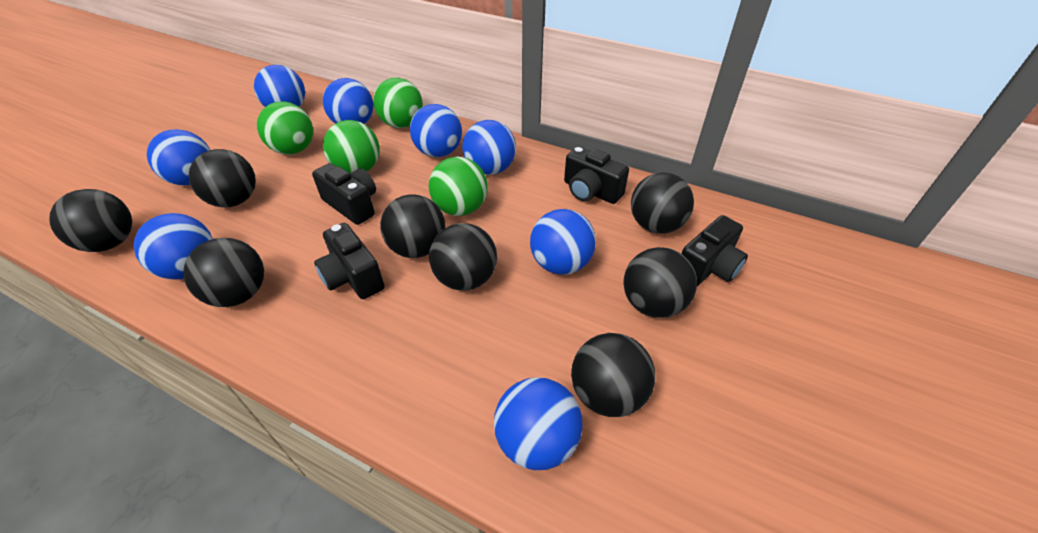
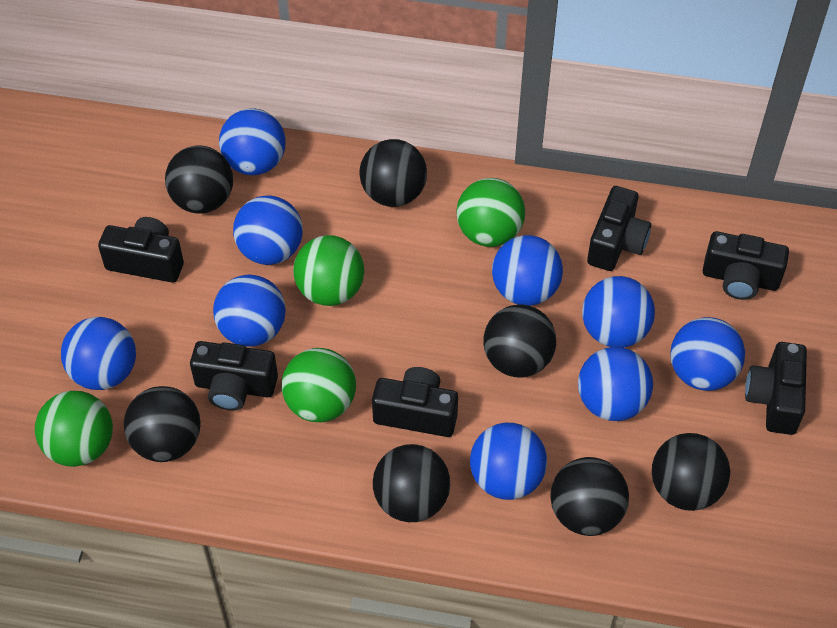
black ball: 8 -> 7
black camera: 4 -> 6
blue ball: 8 -> 9

